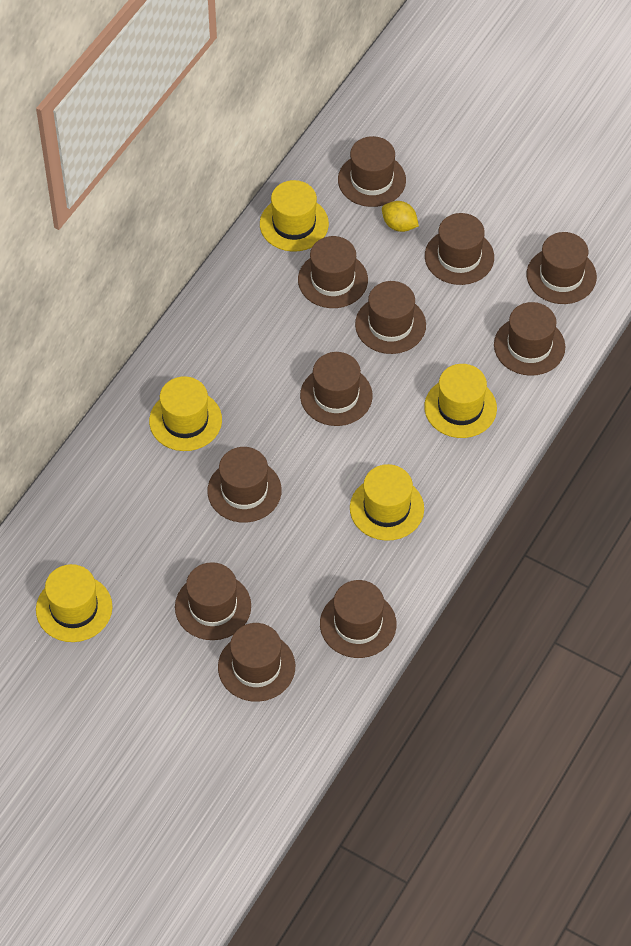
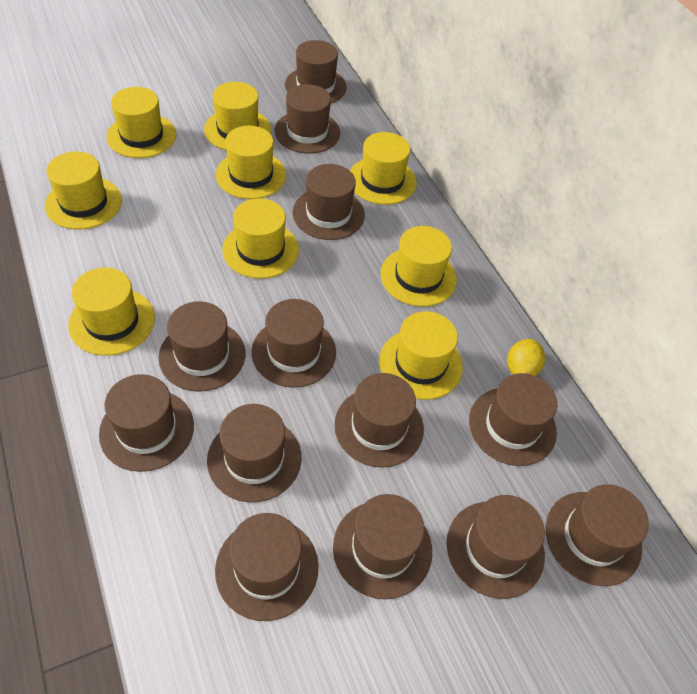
brown hat: 11 -> 13
yellow hat: 5 -> 9

